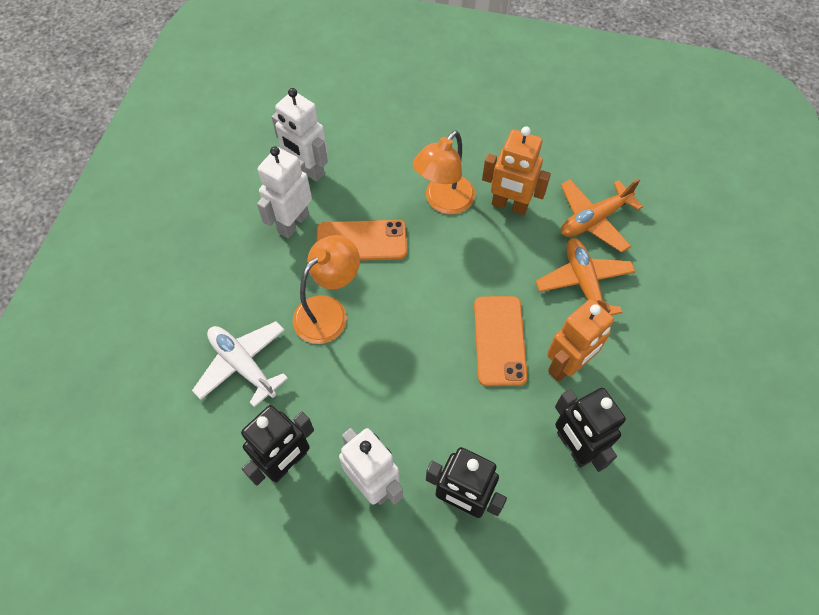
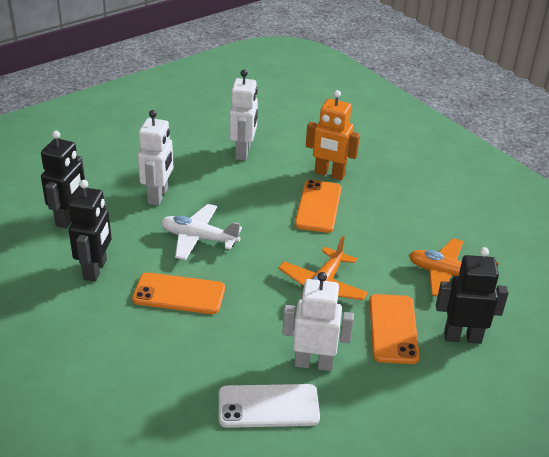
orange lamp: 2 -> 0
orange phone: 2 -> 3
orange robot: 2 -> 1
white phone: 0 -> 1

